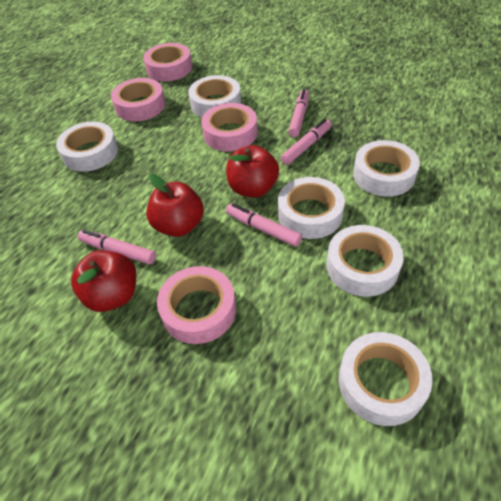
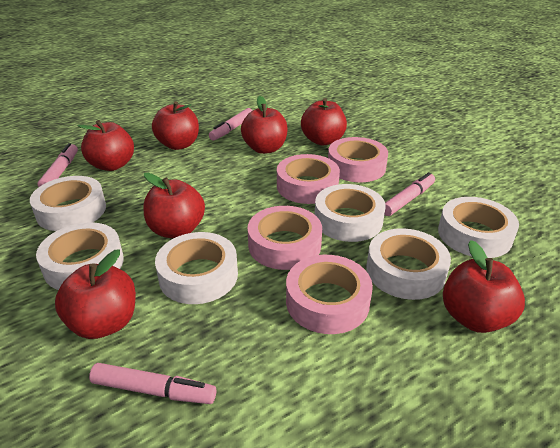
red apple: 3 -> 7

